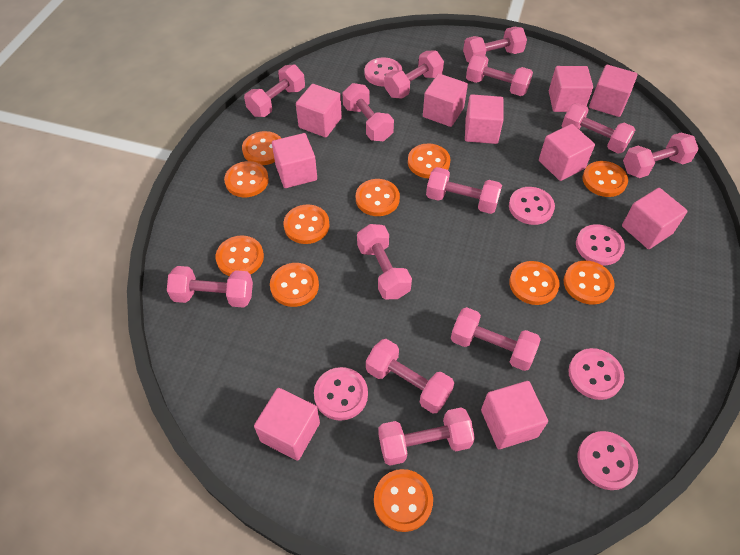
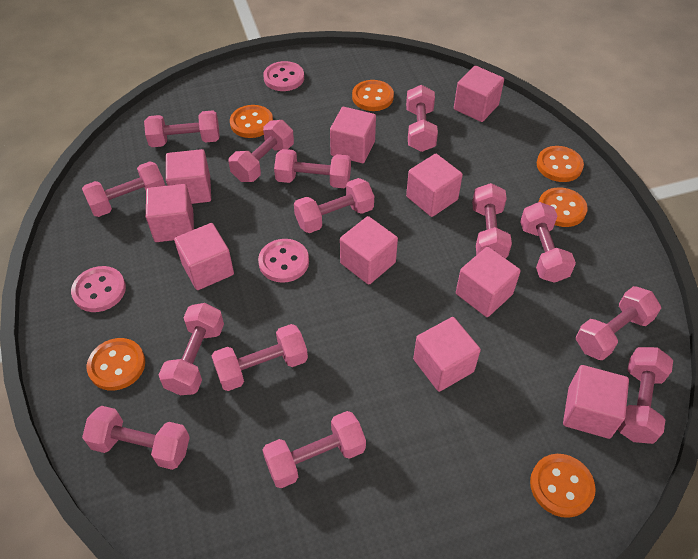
orange button: 11 -> 6
pink button: 6 -> 3
pink dumbbell: 13 -> 14

